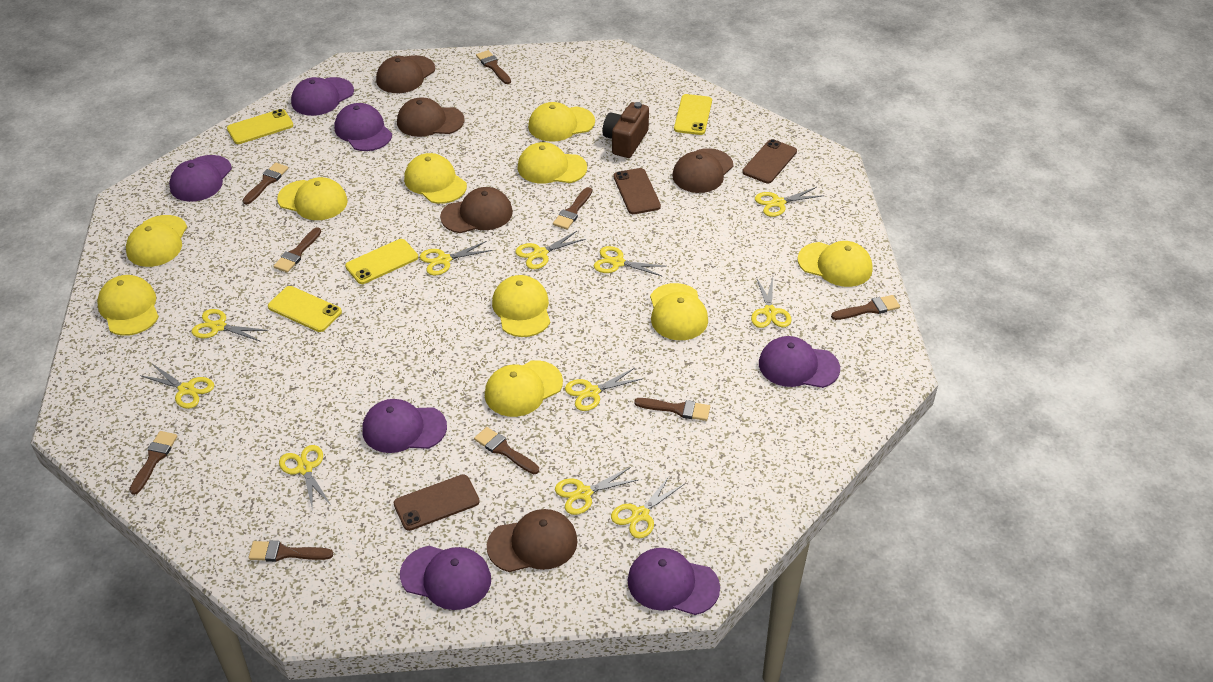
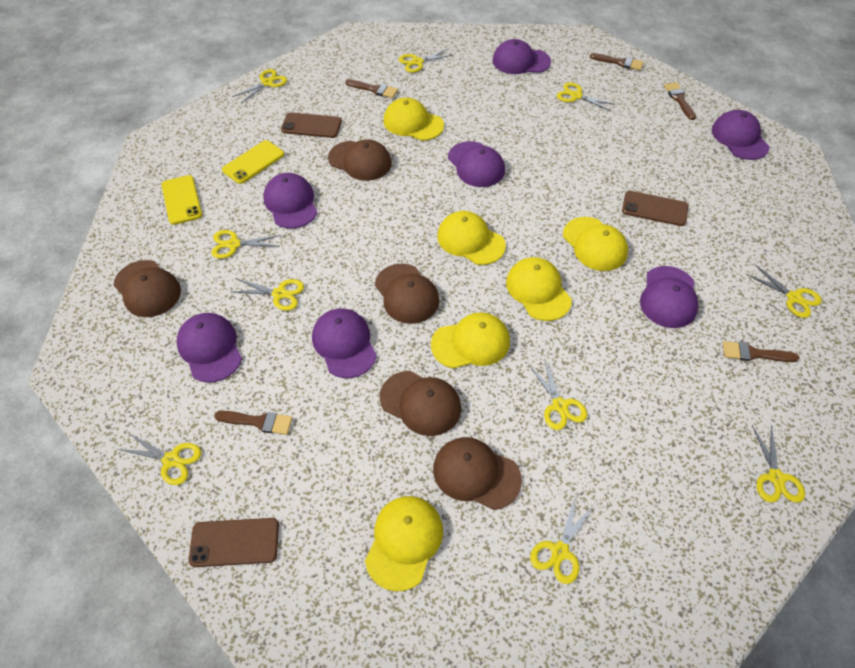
brown brush: 9 -> 5
brown camera: 1 -> 0
yellow cap: 10 -> 6
yellow phone: 4 -> 2
yellow scissors: 11 -> 10

